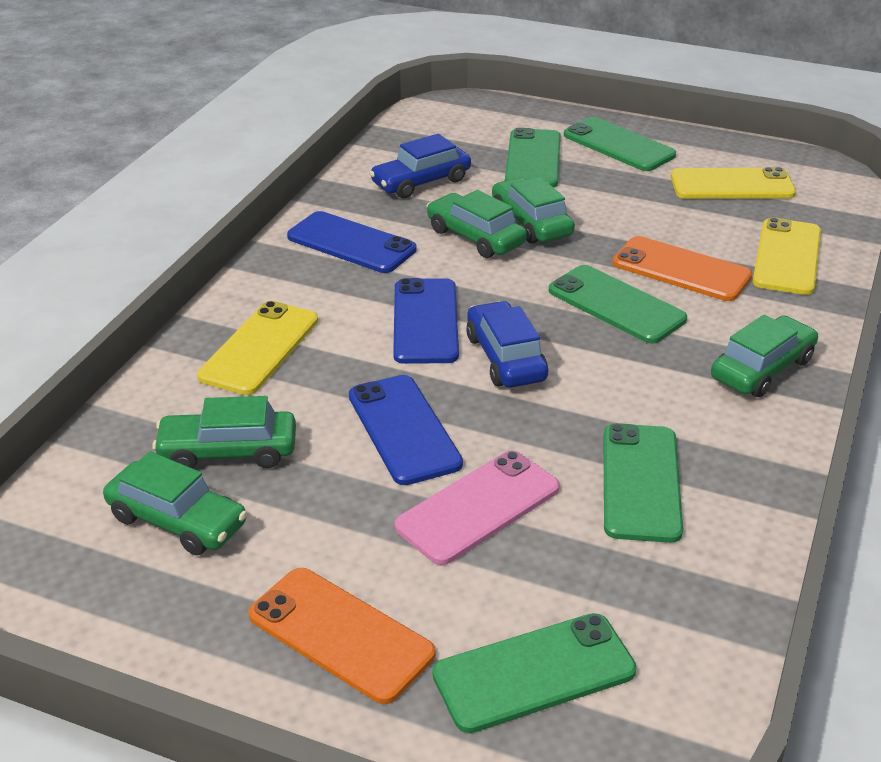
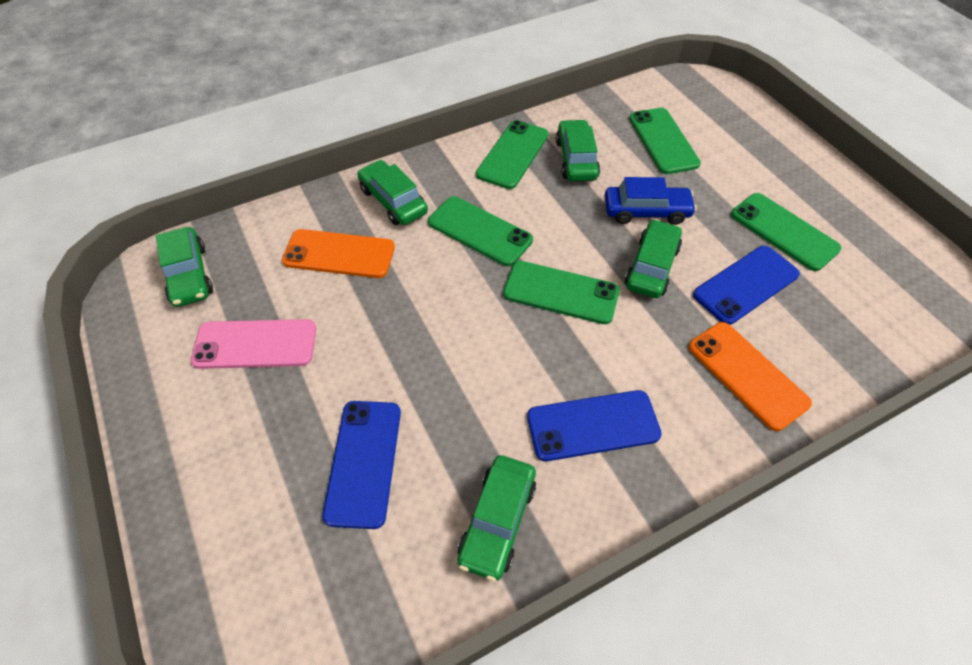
blue car: 2 -> 1
yellow phone: 3 -> 0

